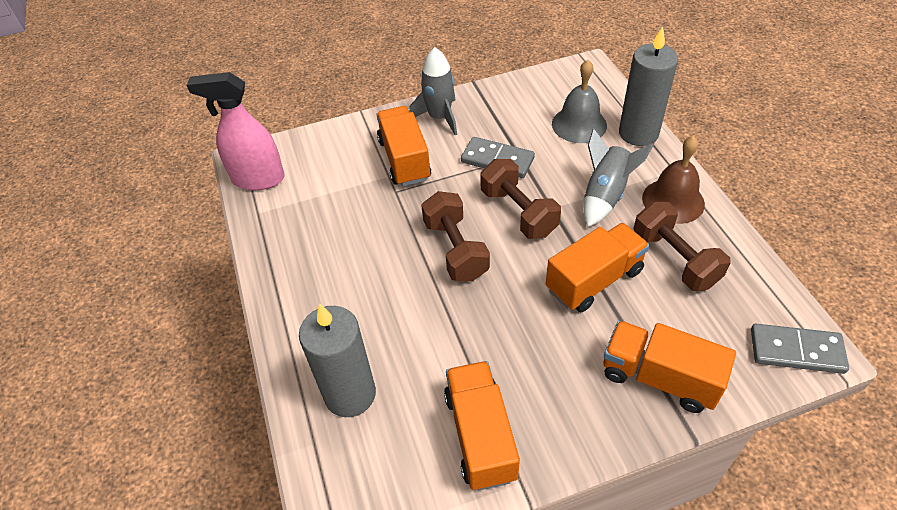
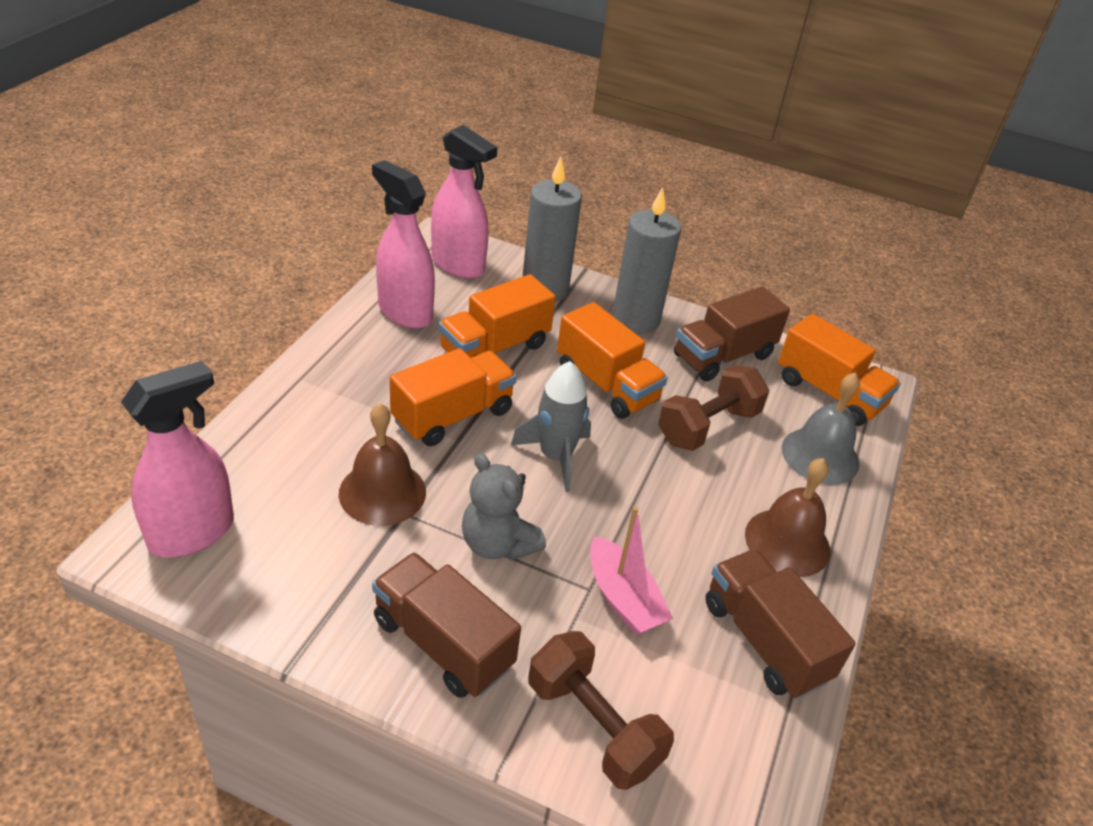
brown bell: 1 -> 2
brown dumbbell: 3 -> 2
brown truck: 0 -> 3
grey domino: 2 -> 0
grey rocket: 2 -> 1
grey teddy bear: 0 -> 1
pink boat: 0 -> 1
pink spray bottle: 1 -> 3

